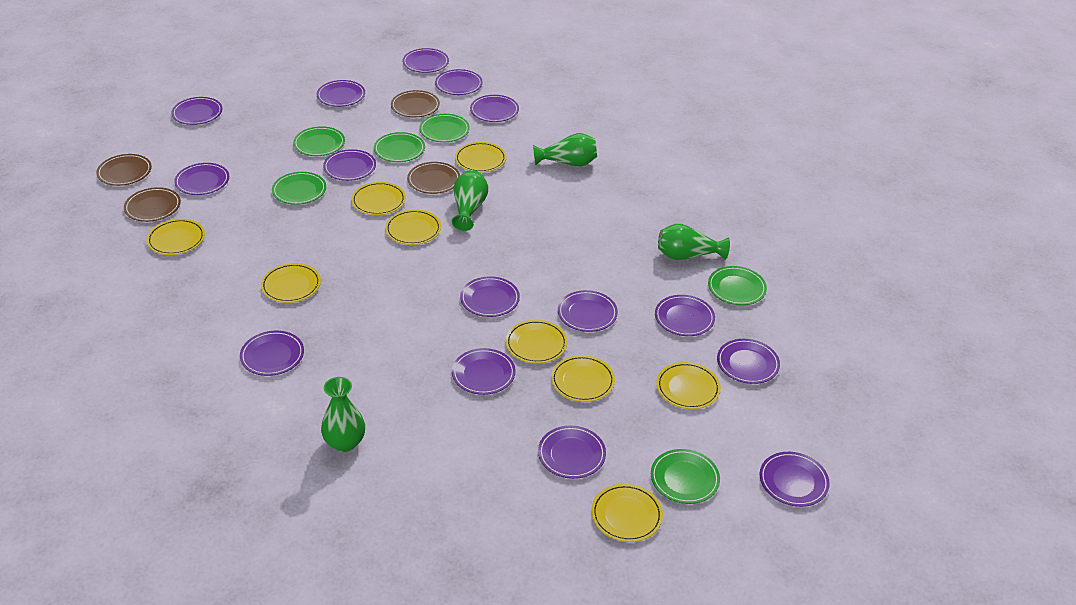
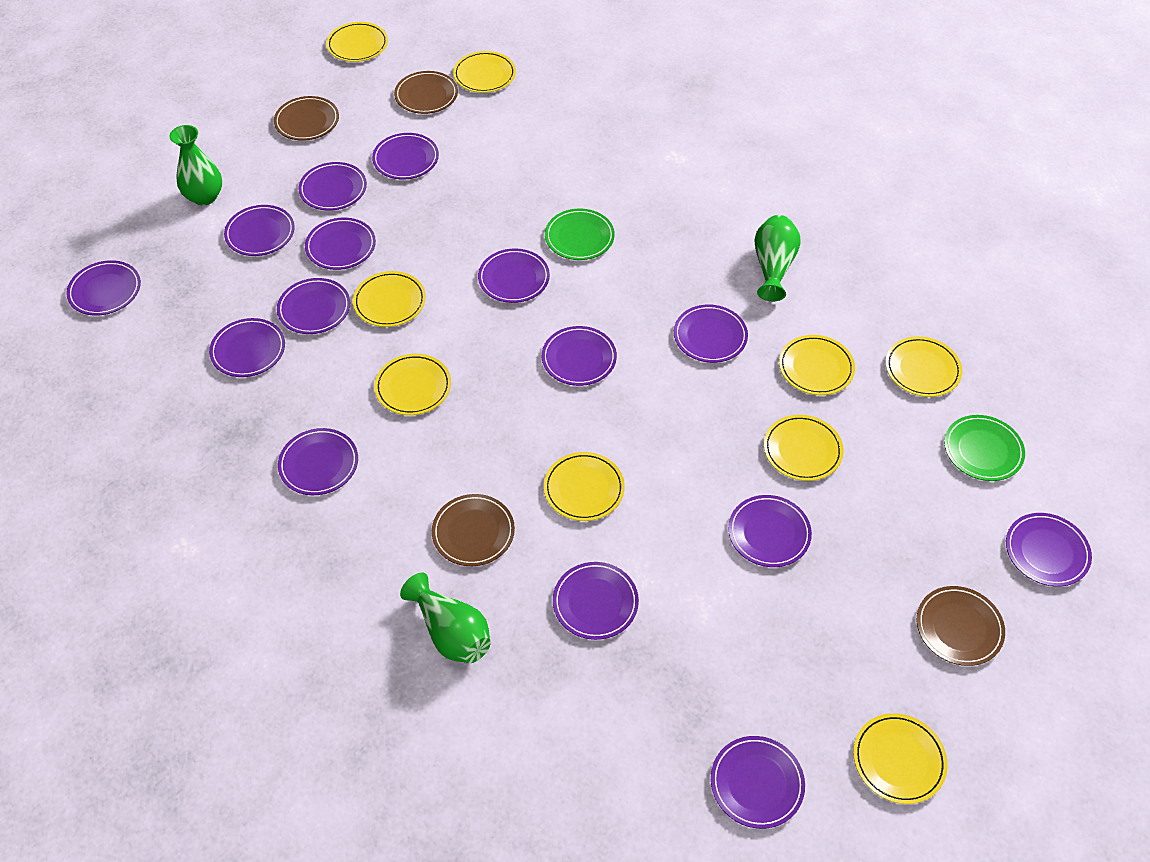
green plate: 6 -> 2
green vase: 4 -> 3

